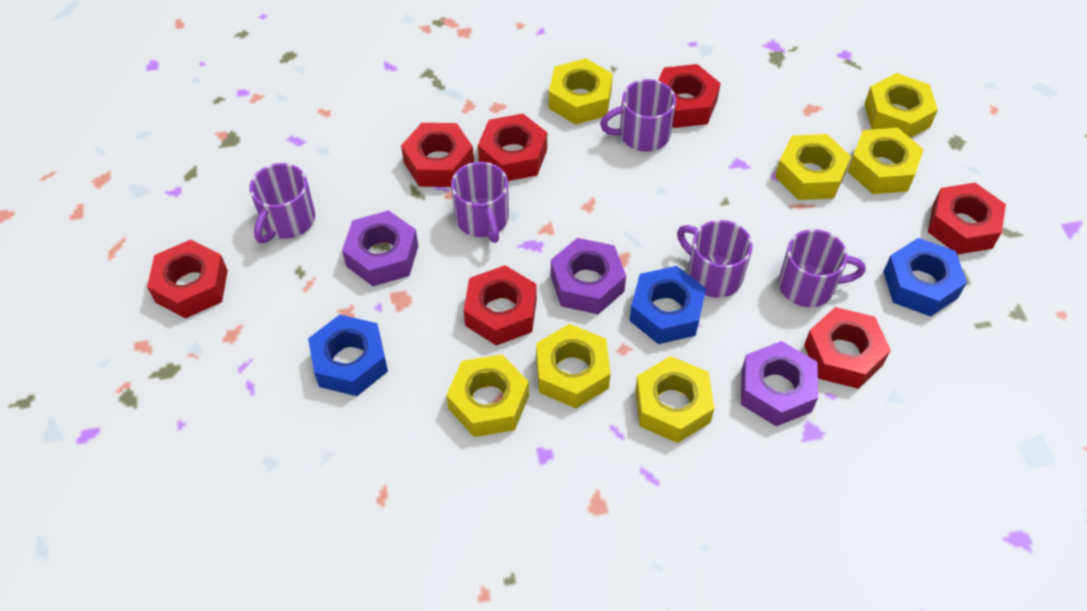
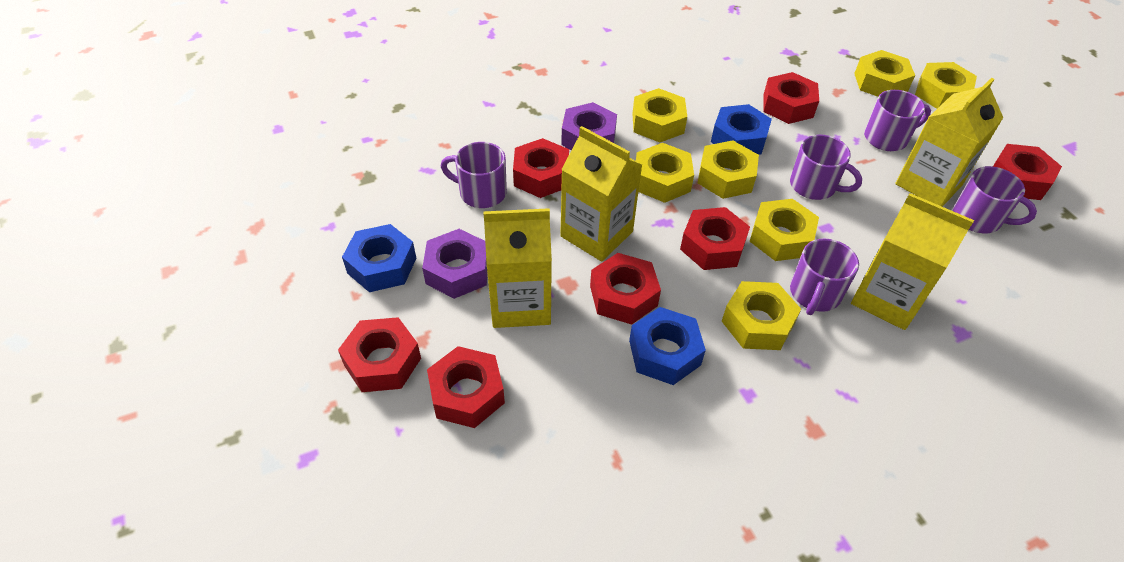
purple nut: 3 -> 2
yellow carton: 0 -> 4

